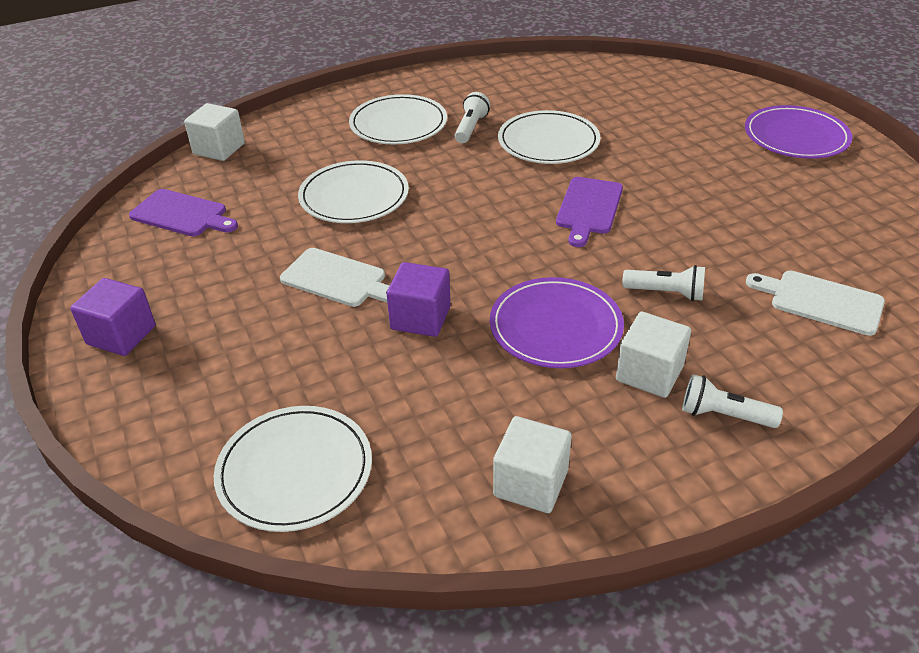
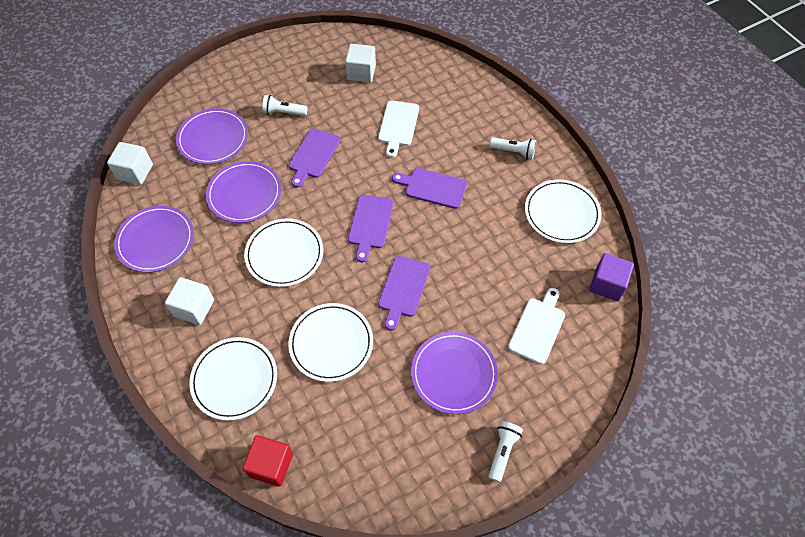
purple cube: 2 -> 1
purple cutting board: 2 -> 4
purple plate: 2 -> 4
red cube: 0 -> 1

